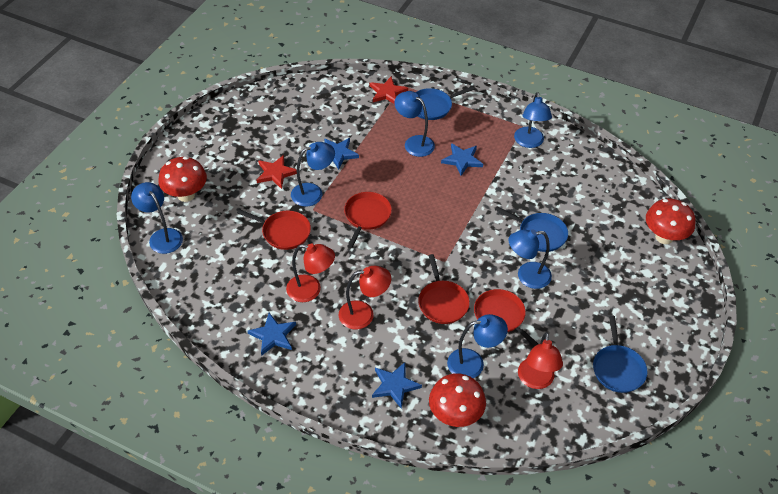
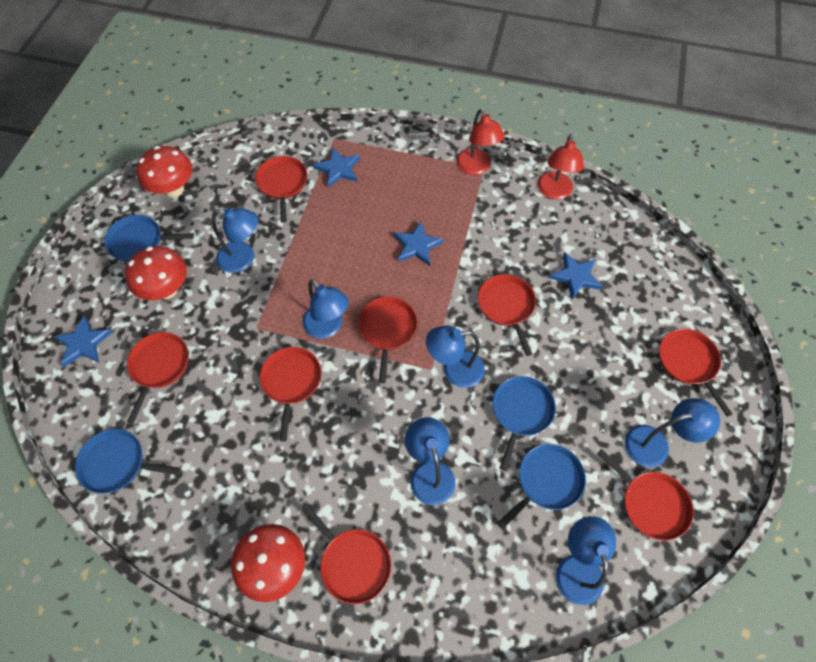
blue pan: 3 -> 4
red lamp: 3 -> 2
red pan: 4 -> 8
red star: 2 -> 0

